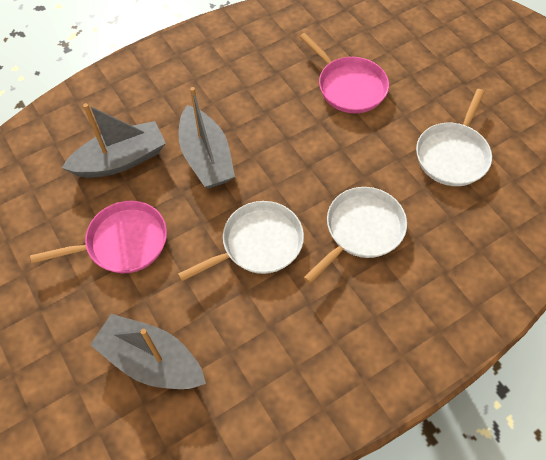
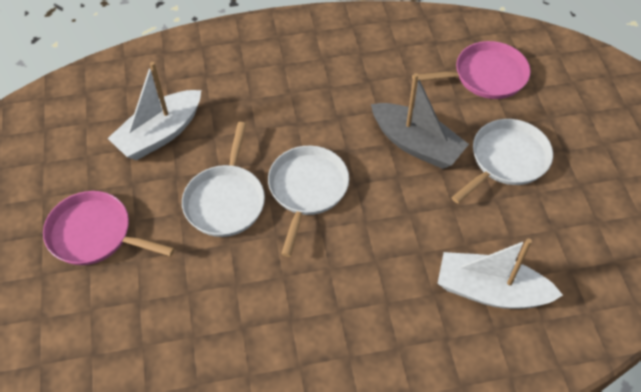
grey boat: 3 -> 1
white boat: 0 -> 2

